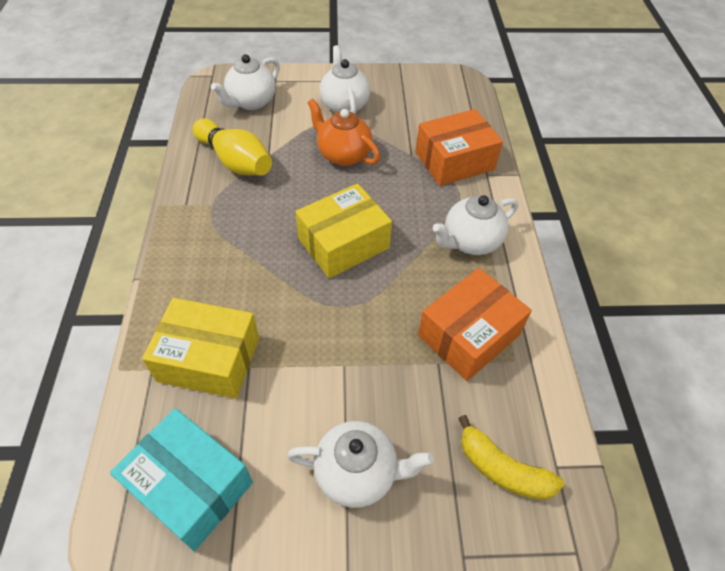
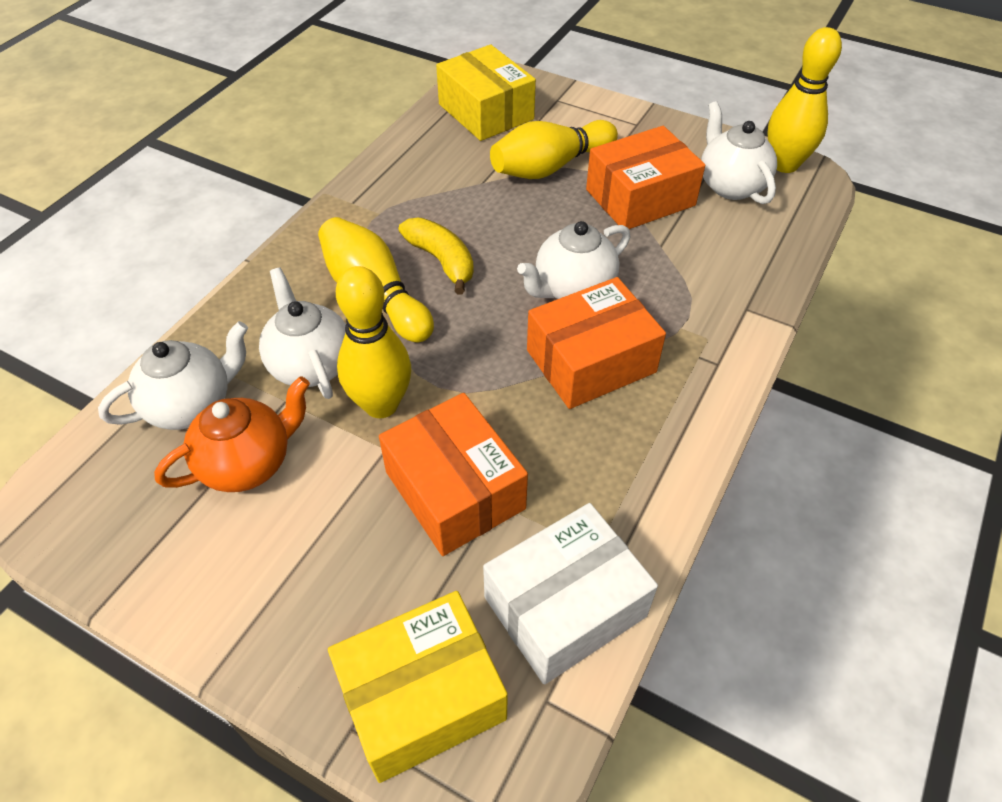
orange box: 2 -> 3
turquoise box: 1 -> 0
white box: 0 -> 1
yellow bowling pin: 1 -> 4

